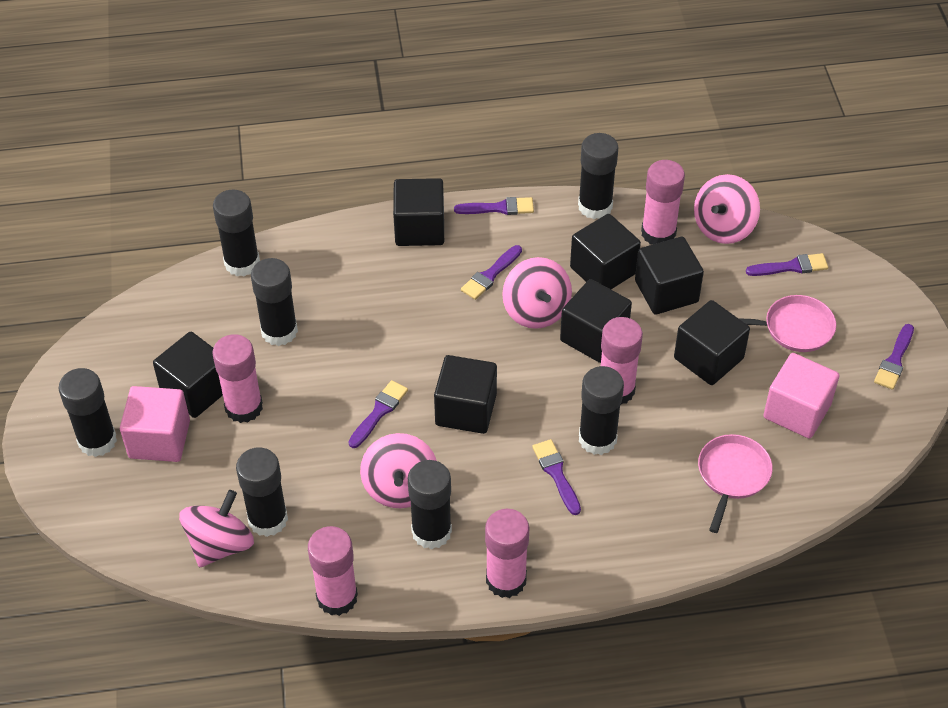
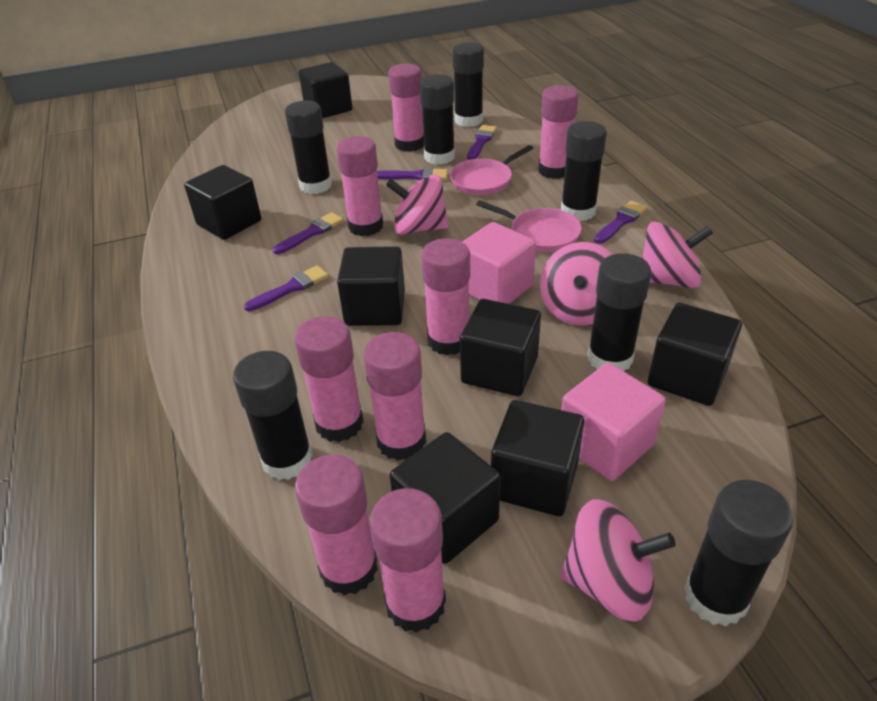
pink glue stick: 5 -> 8
purple brush: 6 -> 5

